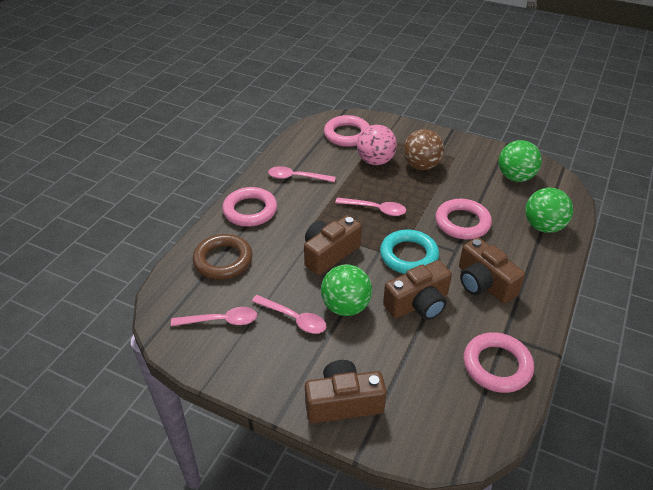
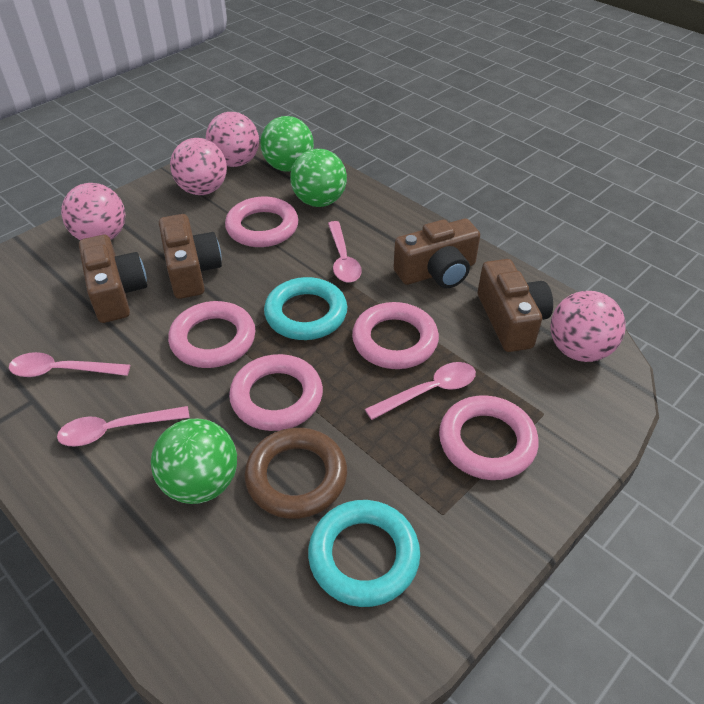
brown ball: 1 -> 0
pink ball: 1 -> 4
pink ring: 4 -> 5
turquoise ring: 1 -> 2

